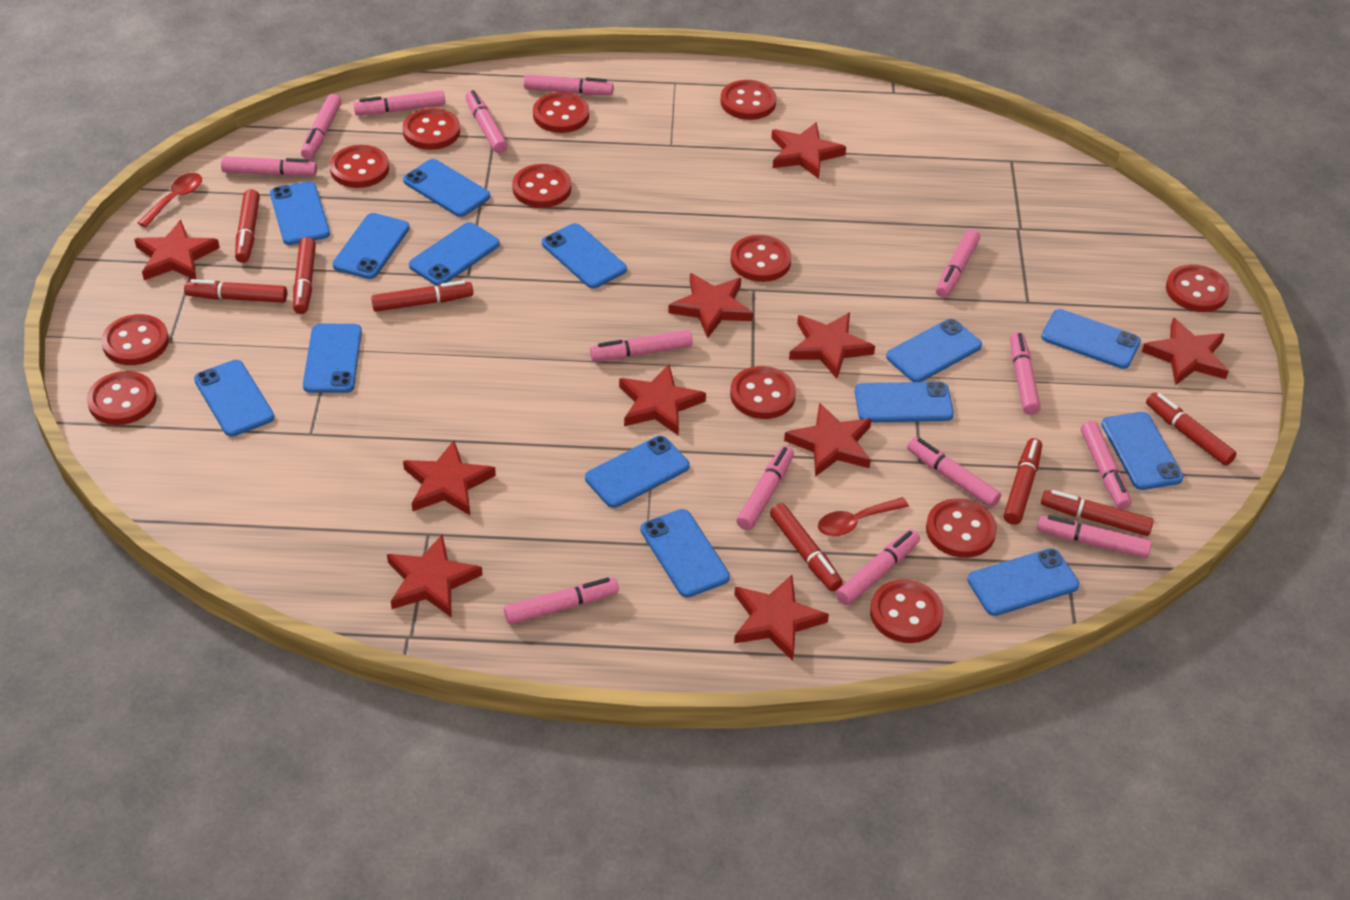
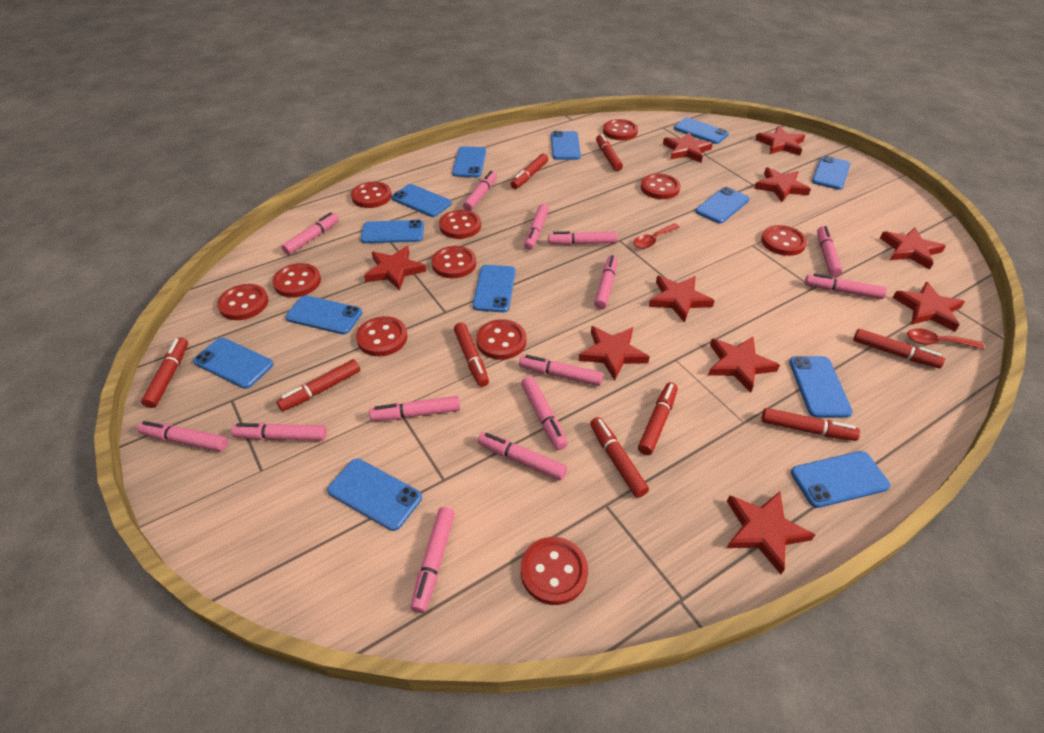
blue phone: 14 -> 13
red button: 12 -> 11
red marker: 8 -> 9

